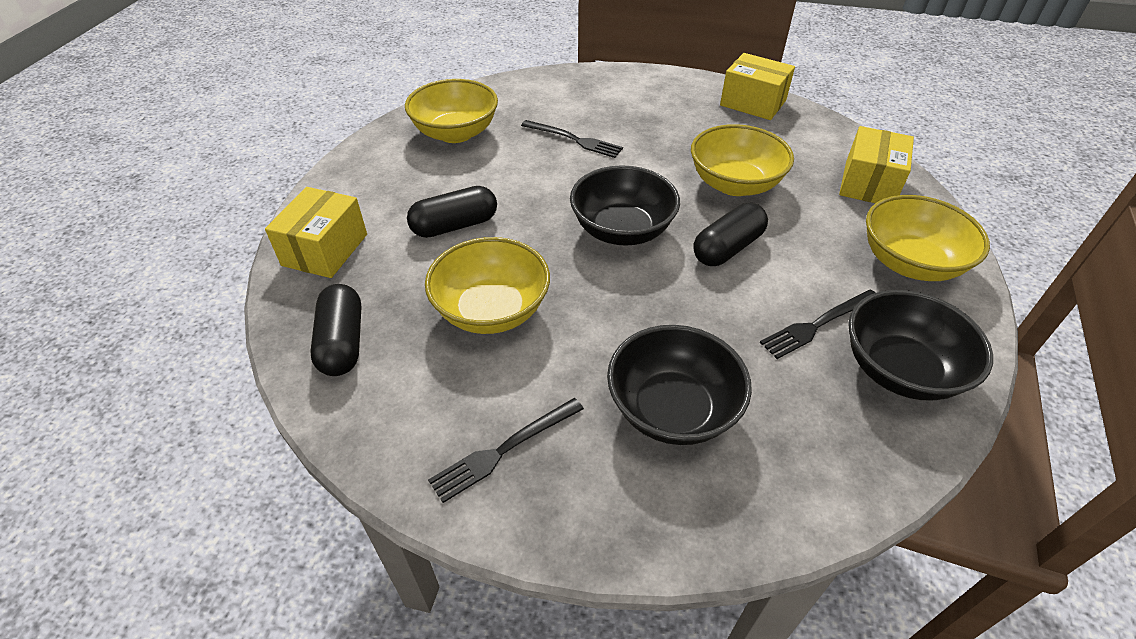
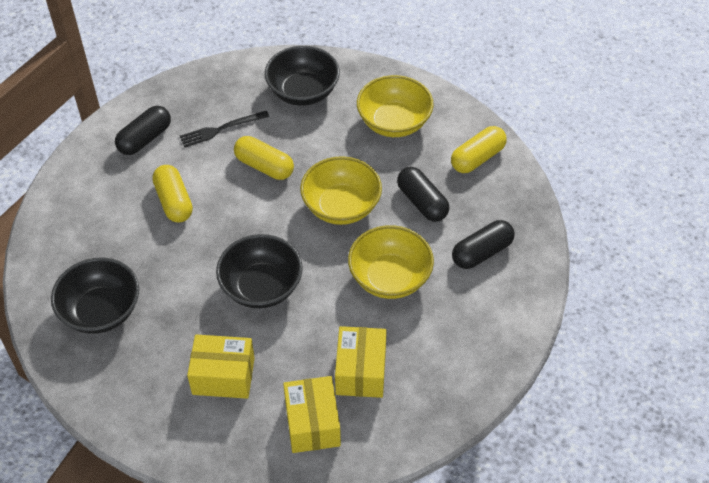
black fork: 3 -> 1
yellow bowl: 4 -> 3
yellow capsule: 0 -> 3

